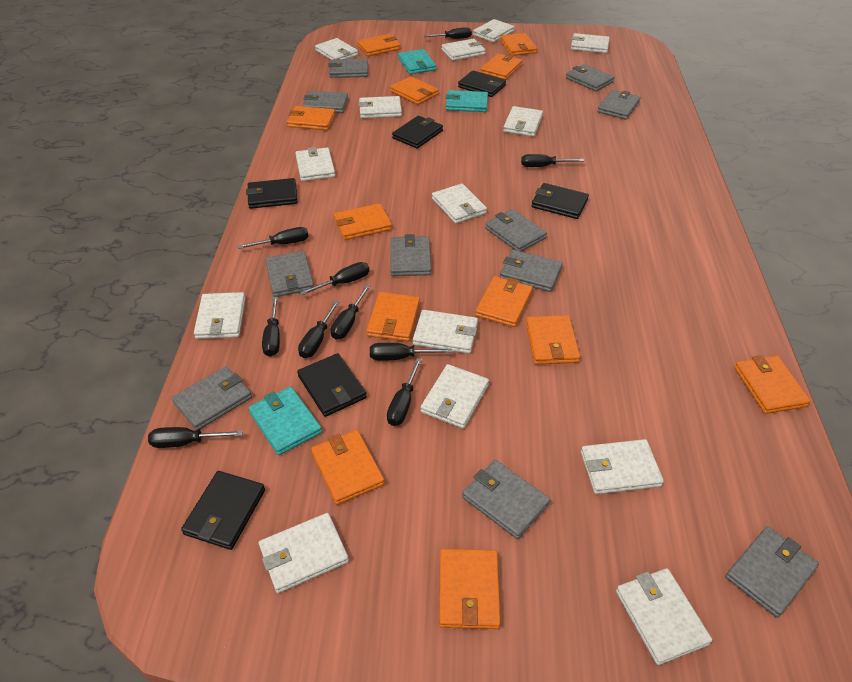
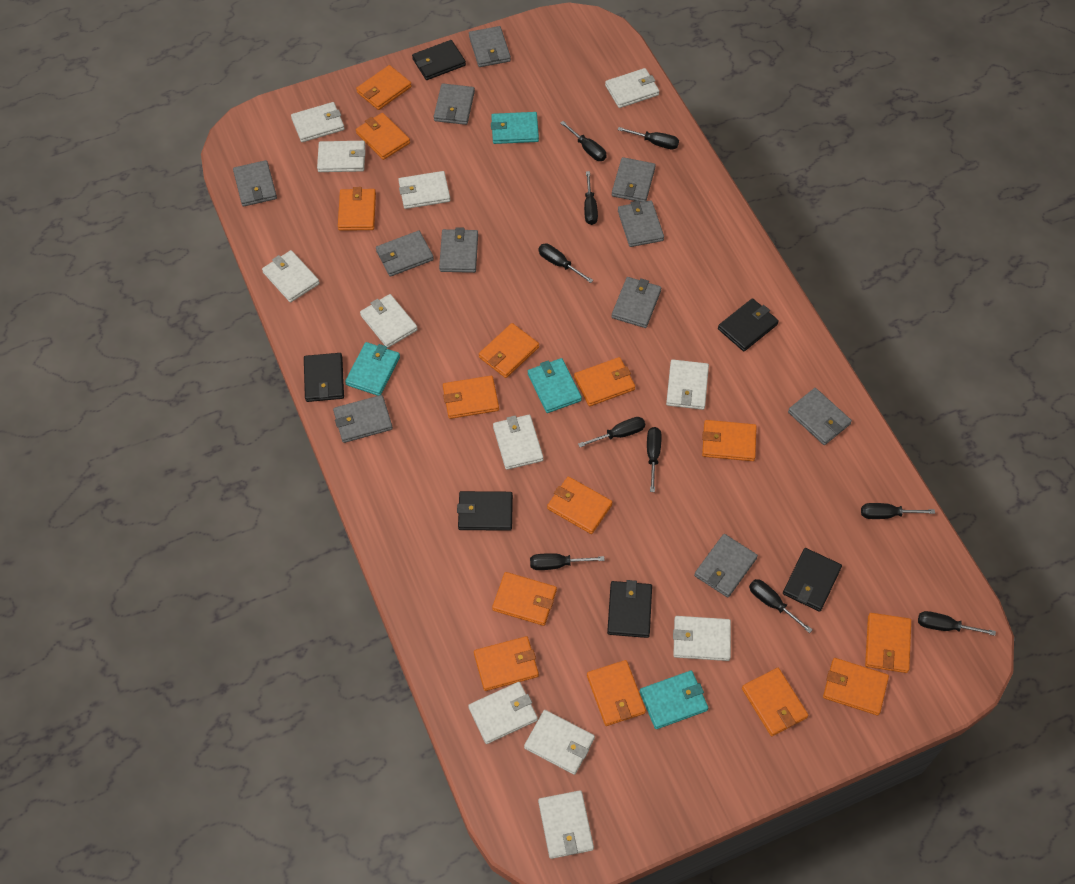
orange wallet: 12 -> 14
turquoise wallet: 3 -> 4
white wallet: 14 -> 12

